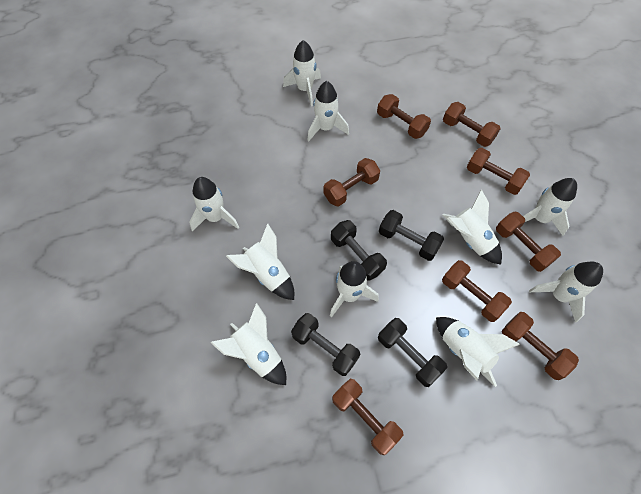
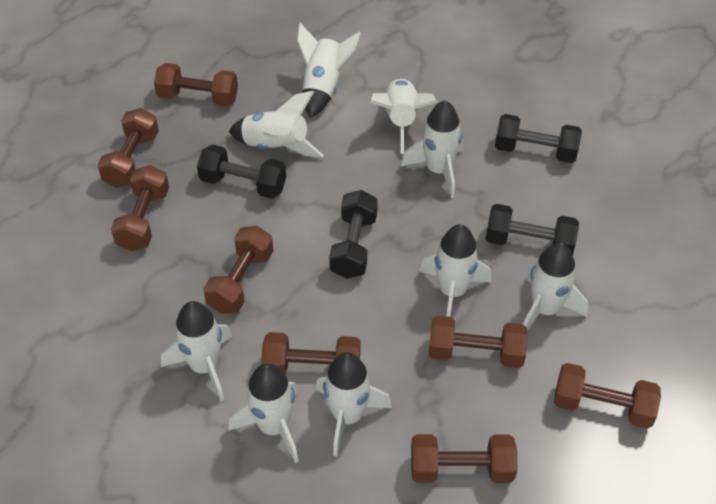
white rocket: 10 -> 9

